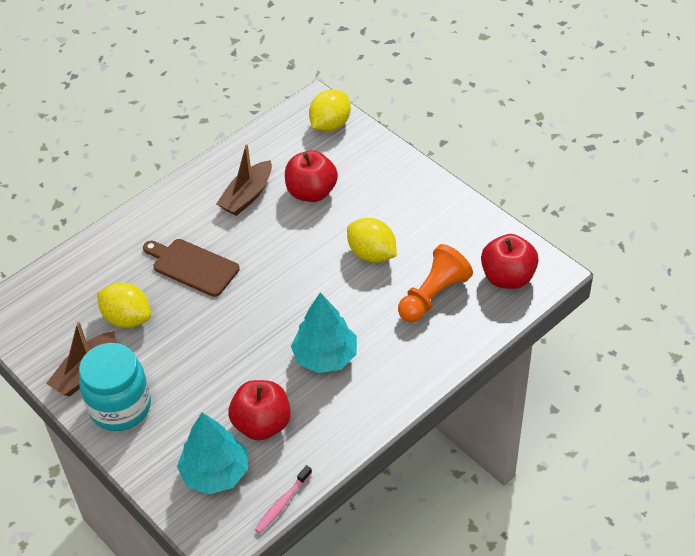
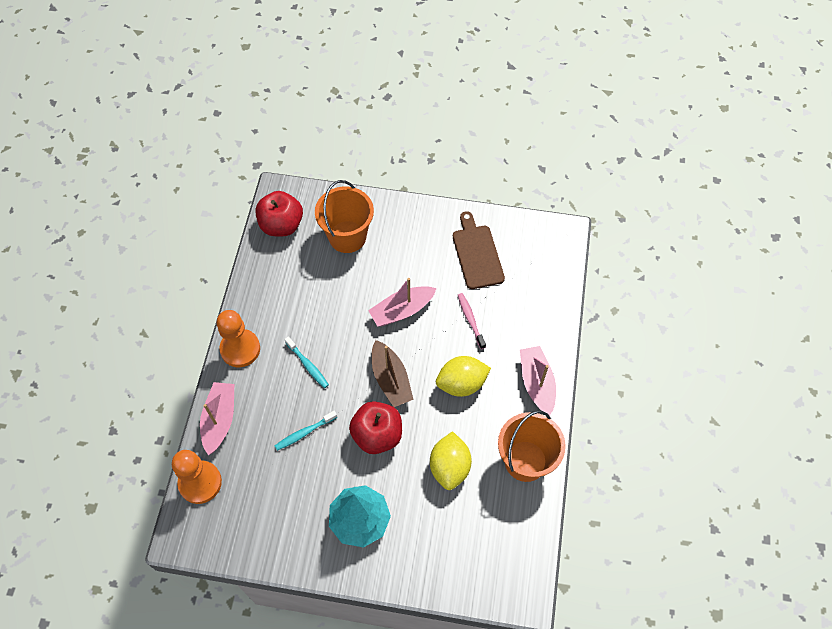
brown boat: 2 -> 1
orange bucket: 0 -> 2
orange pawn: 1 -> 2
pink boat: 0 -> 3
red apple: 3 -> 2
turquoise jar: 1 -> 0
turquoise toothbrush: 0 -> 2
turquoise tree: 2 -> 1
yellow lemon: 3 -> 2

